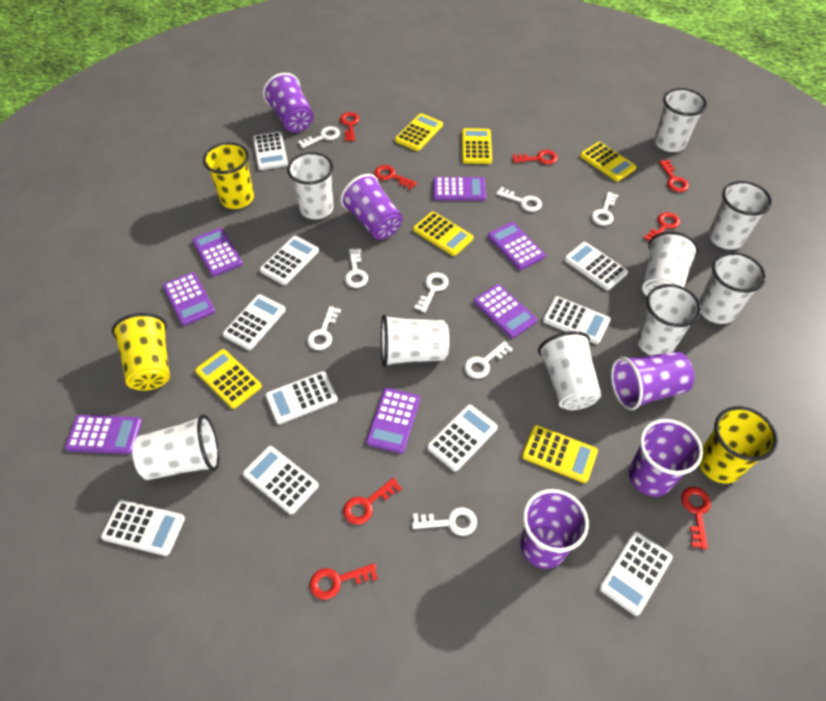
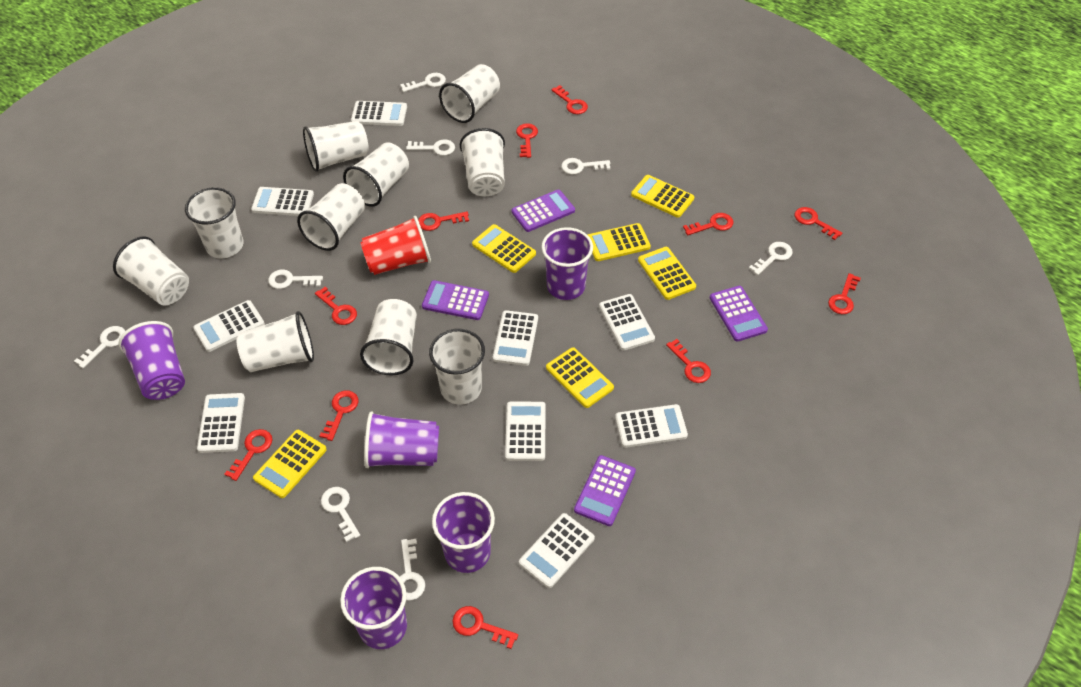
purple calculator: 7 -> 4
red cup: 0 -> 1
red key: 8 -> 11
white calculator: 10 -> 9
white cup: 9 -> 10
yellow cup: 3 -> 0

